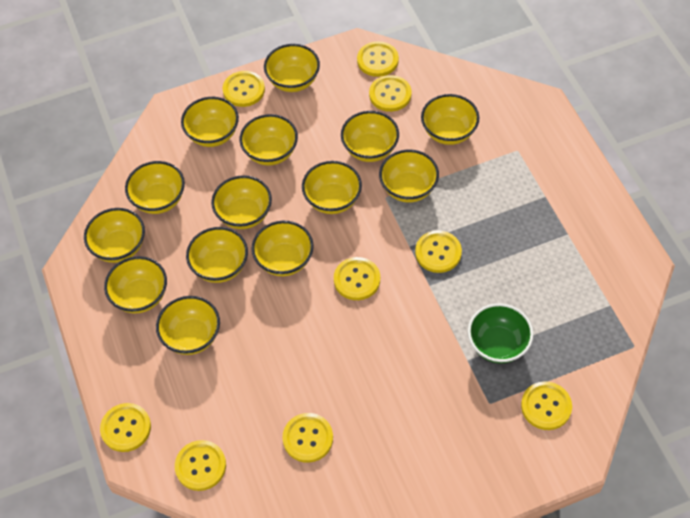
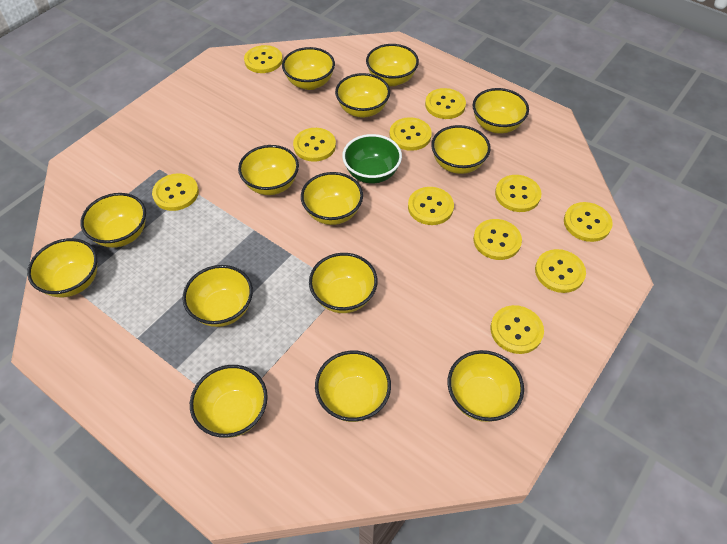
yellow button: 9 -> 11

